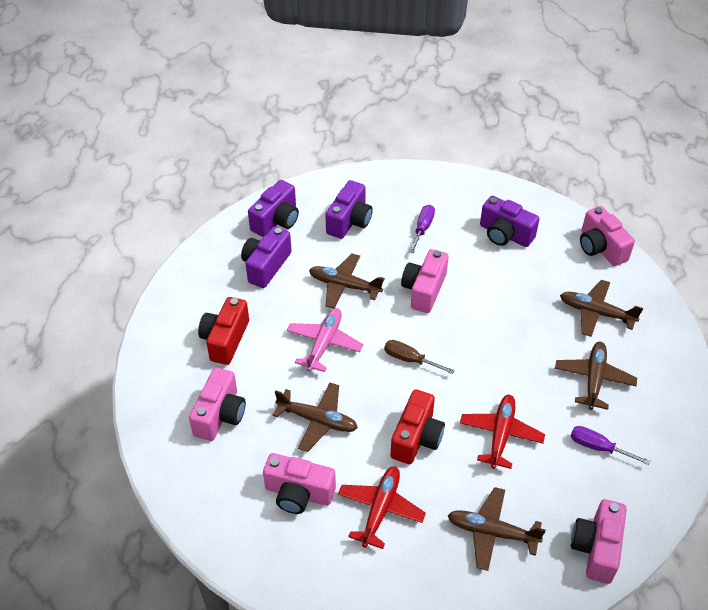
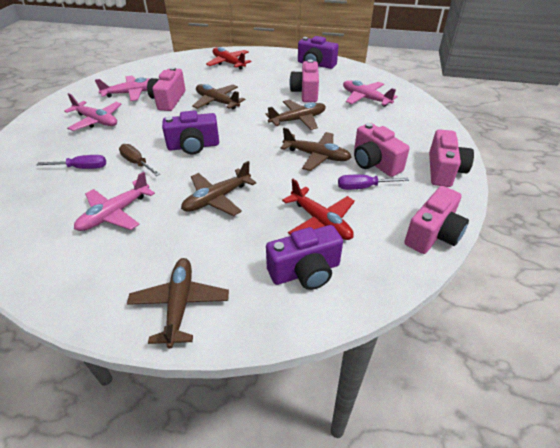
pink plane: 1 -> 4
purple camera: 4 -> 3
red camera: 2 -> 0

